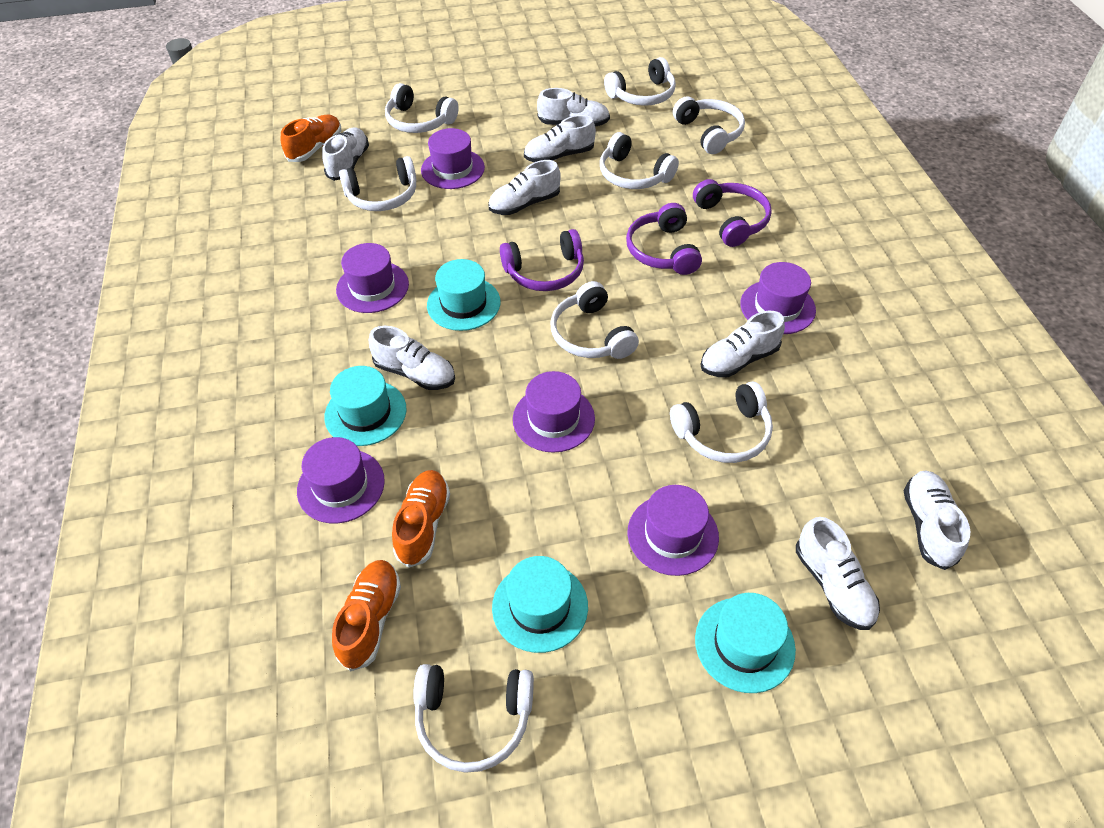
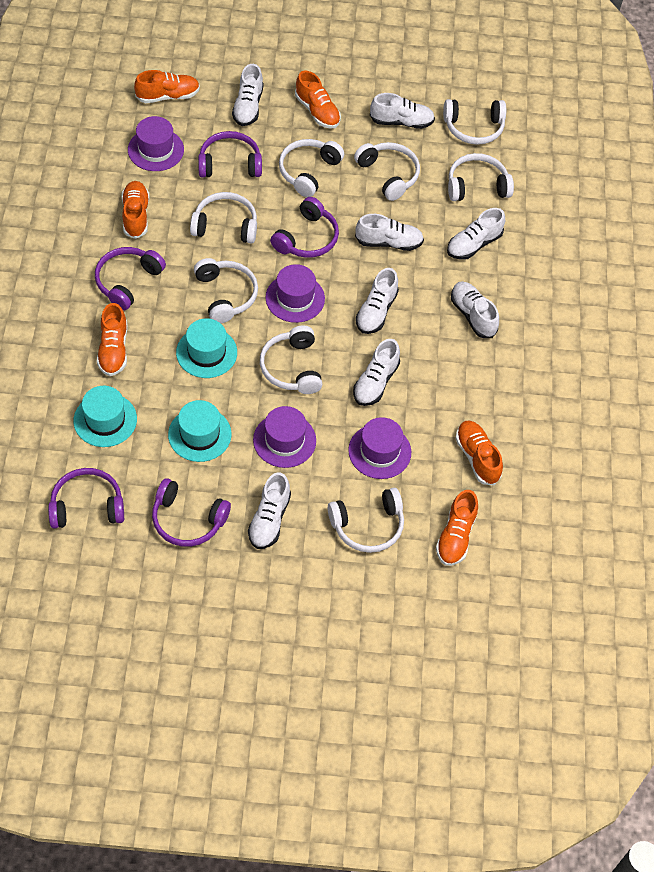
orange shoe: 3 -> 6
purple hat: 6 -> 4
purple headphones: 3 -> 5
turquoise hat: 4 -> 3

